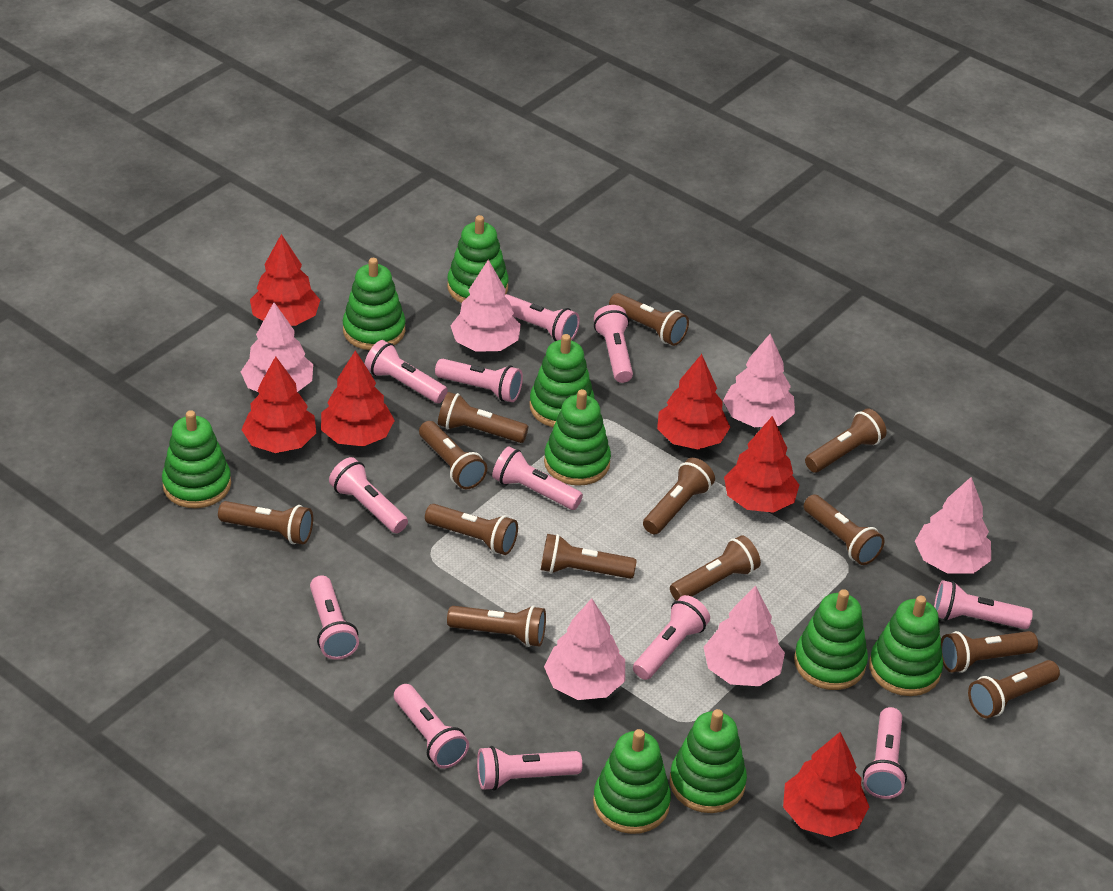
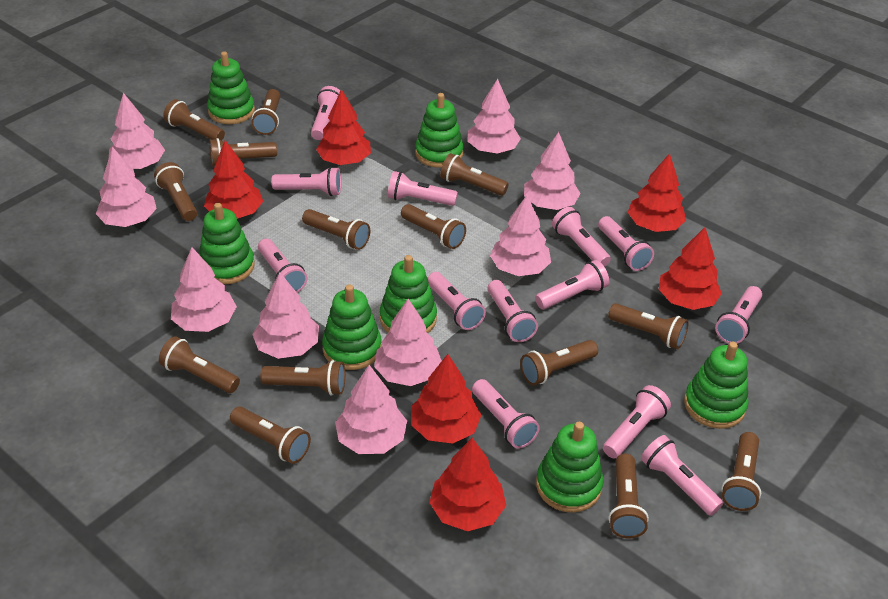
brown flashlight: 13 -> 14
green stacking toy: 9 -> 7
pink flashlight: 12 -> 13
pink tree: 6 -> 9

